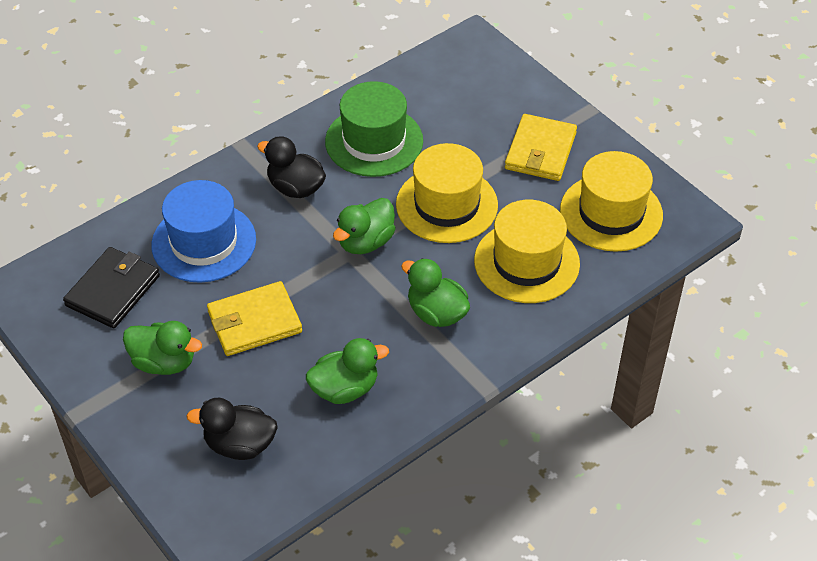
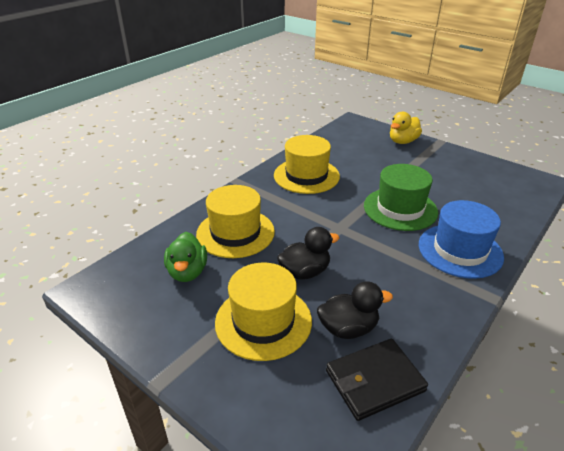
green duck: 4 -> 1
yellow duck: 0 -> 1
yellow wallet: 2 -> 0

